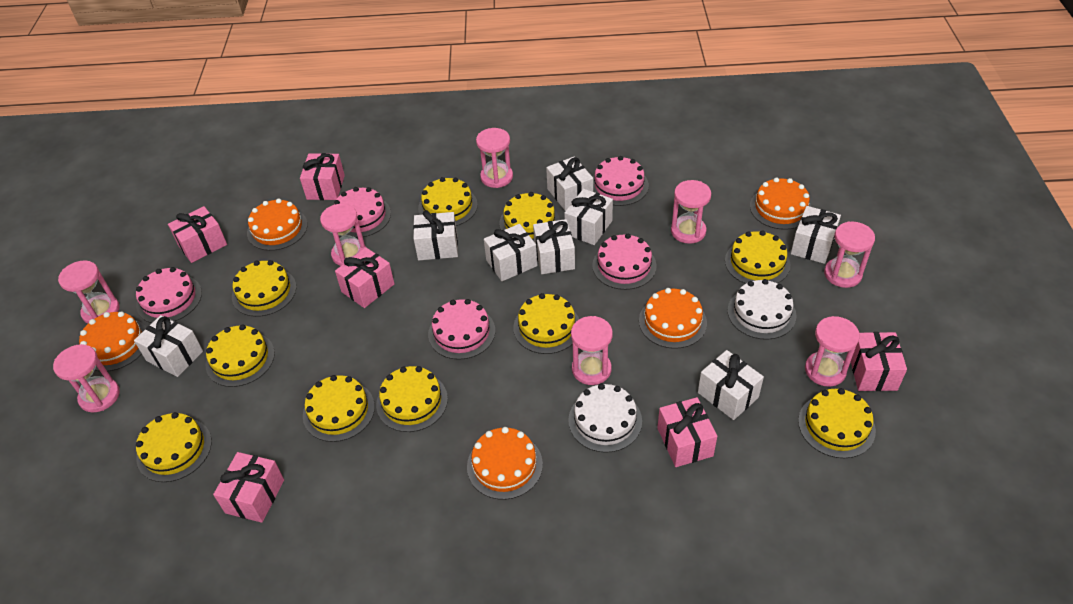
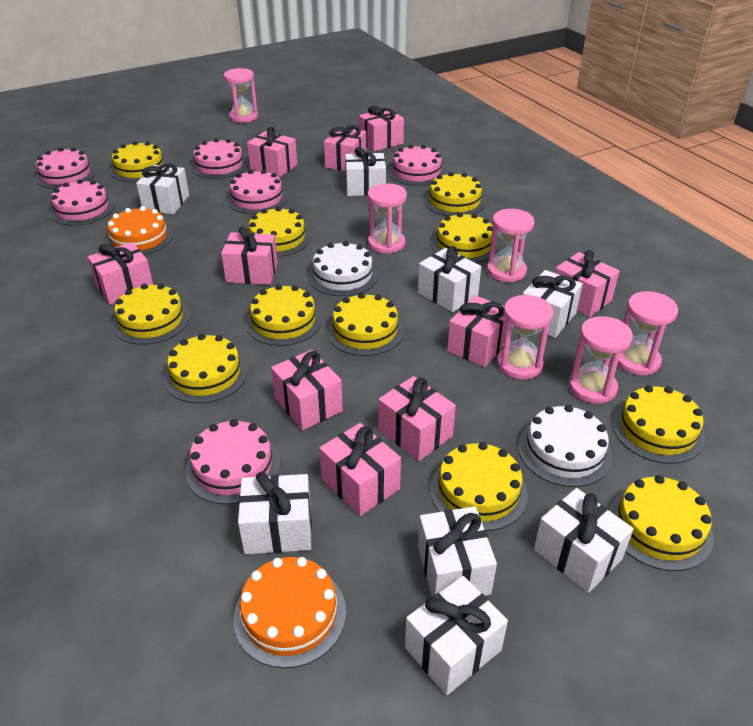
orange cake: 5 -> 2
pink cake: 5 -> 6
pink gift: 6 -> 10
pink hourglass: 8 -> 6
yellow cake: 10 -> 11

